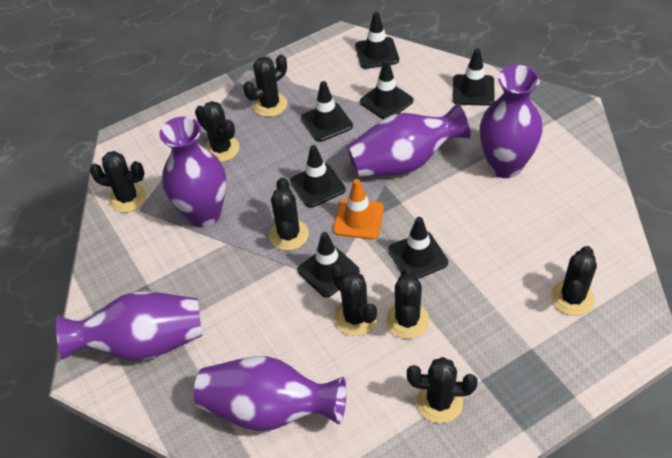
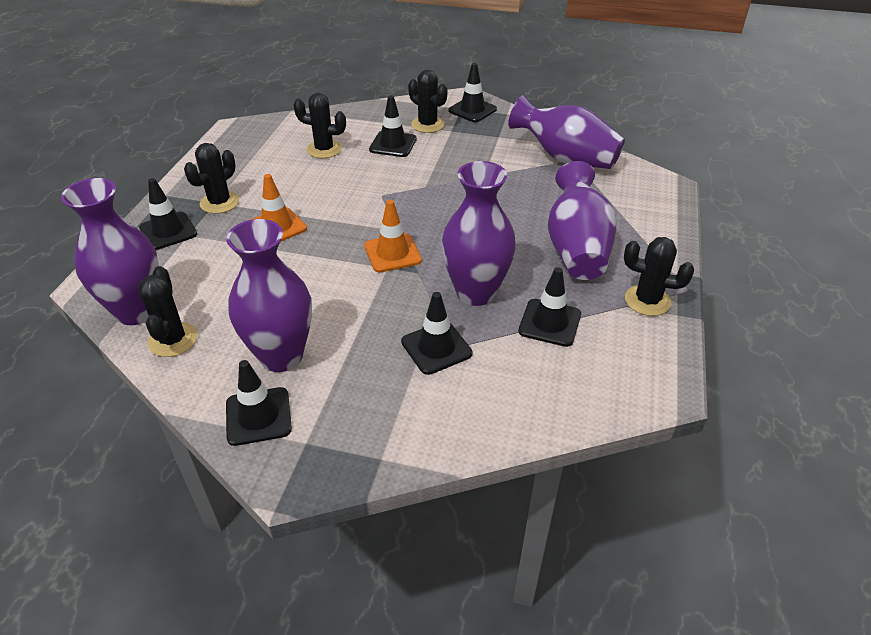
black cactus: 8 -> 5
black traffic cone: 7 -> 6
orange traffic cone: 1 -> 2

